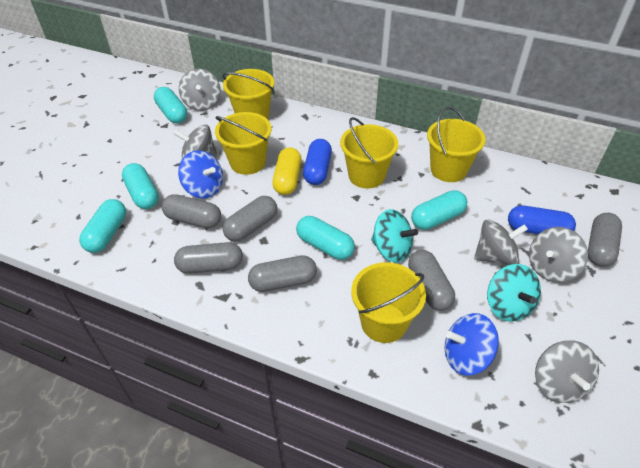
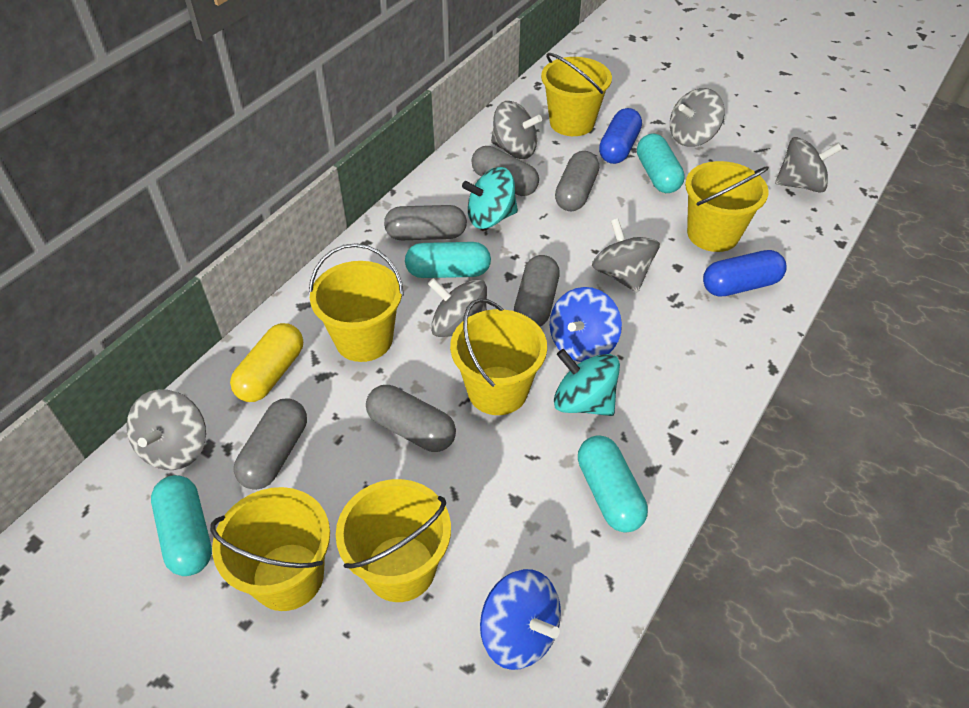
grey spinning top: 5 -> 6
turquoise capsule: 5 -> 4
yellow bucket: 5 -> 6

